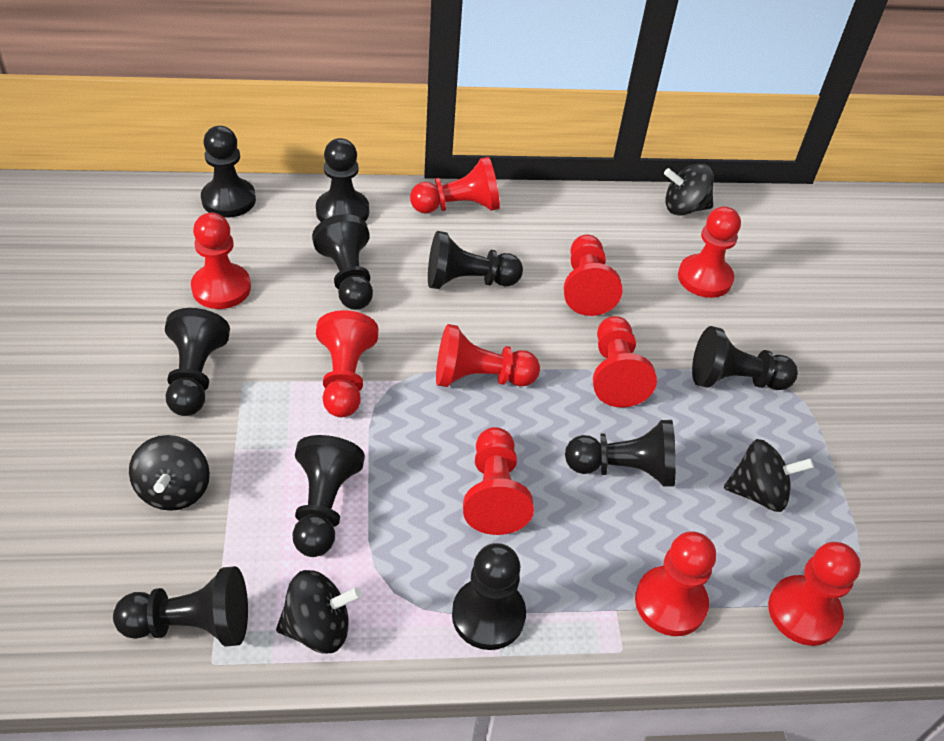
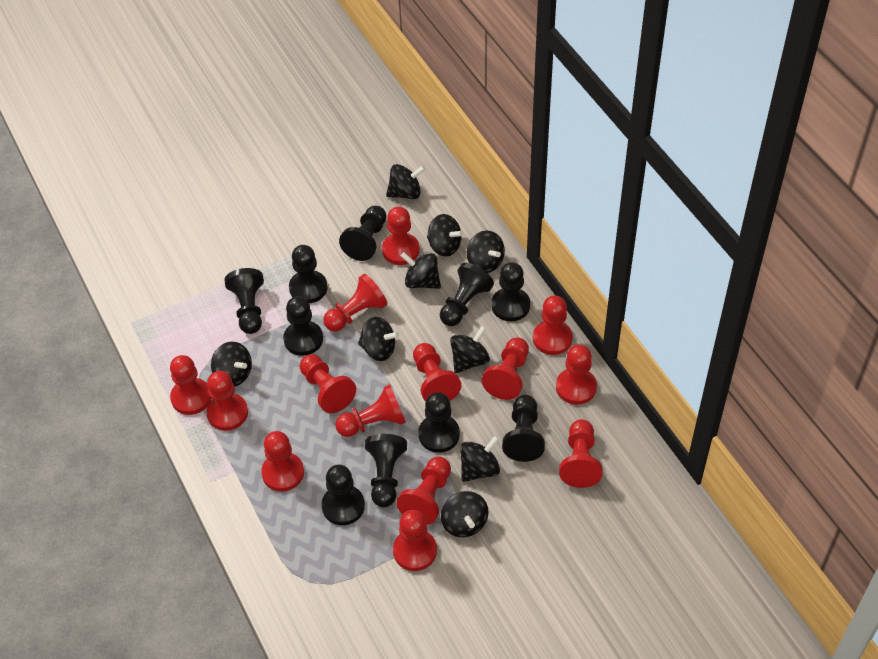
black spinning top: 4 -> 9
red pawn: 10 -> 14

